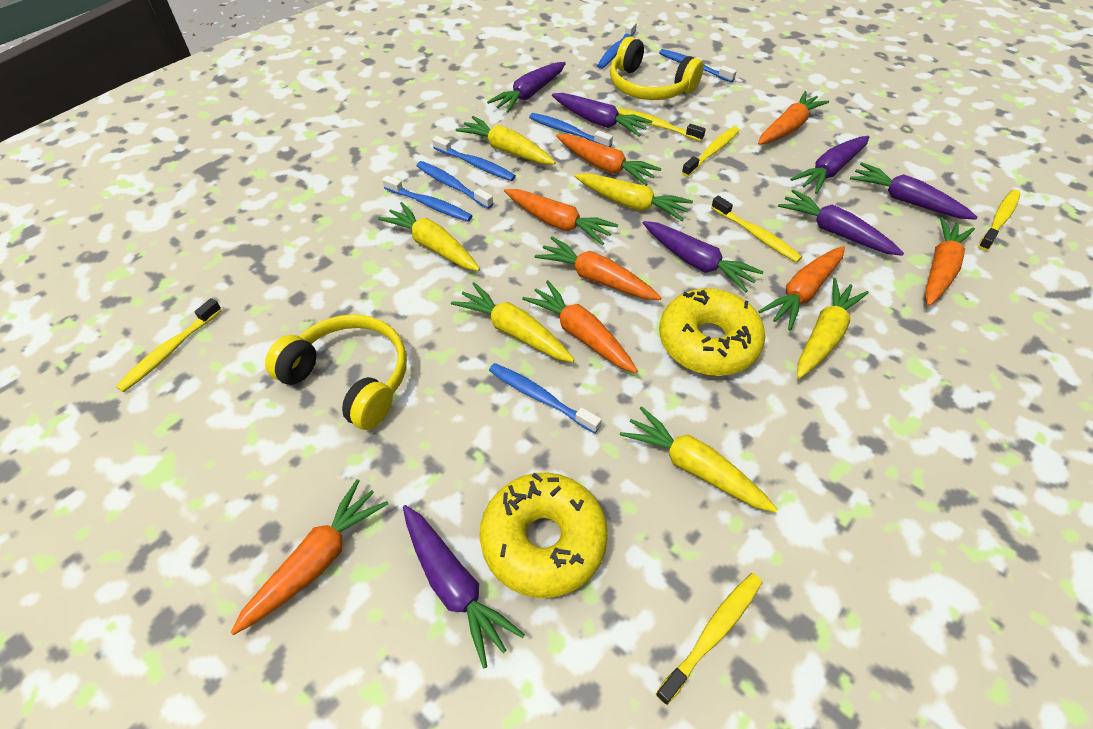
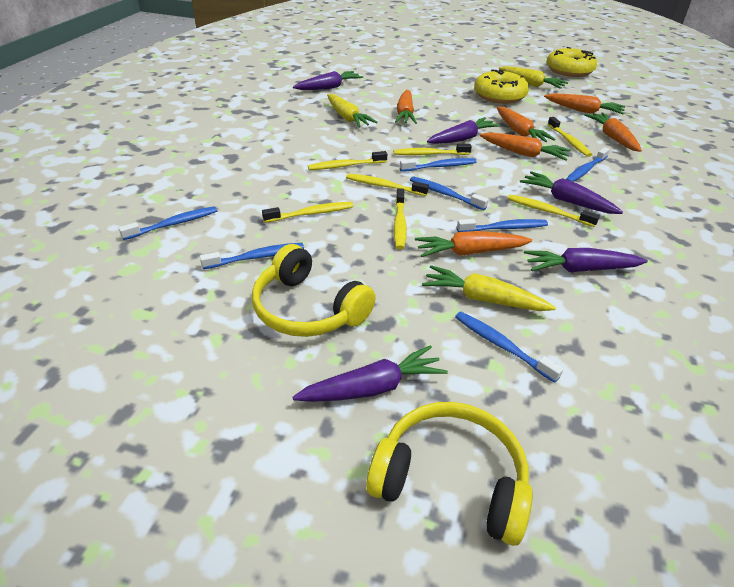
orange carrot: 8 -> 6
purple carrot: 7 -> 5
yellow carrot: 6 -> 3
yellow toothbrush: 6 -> 7

